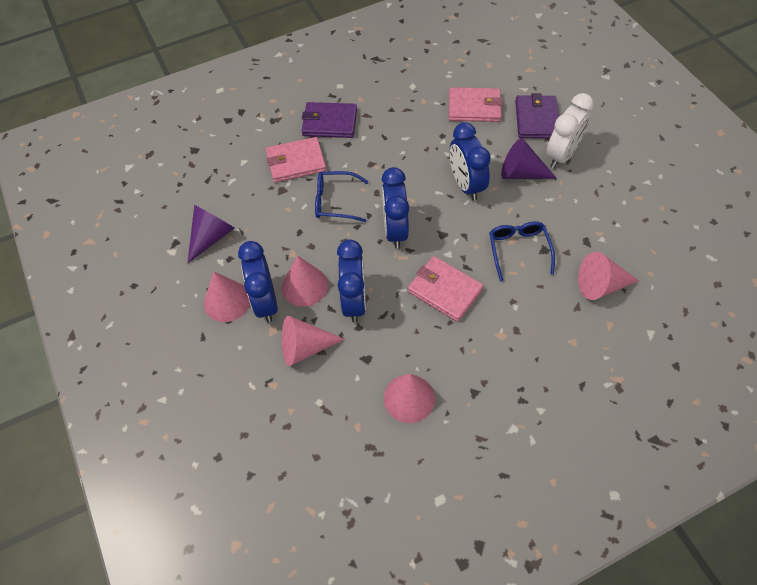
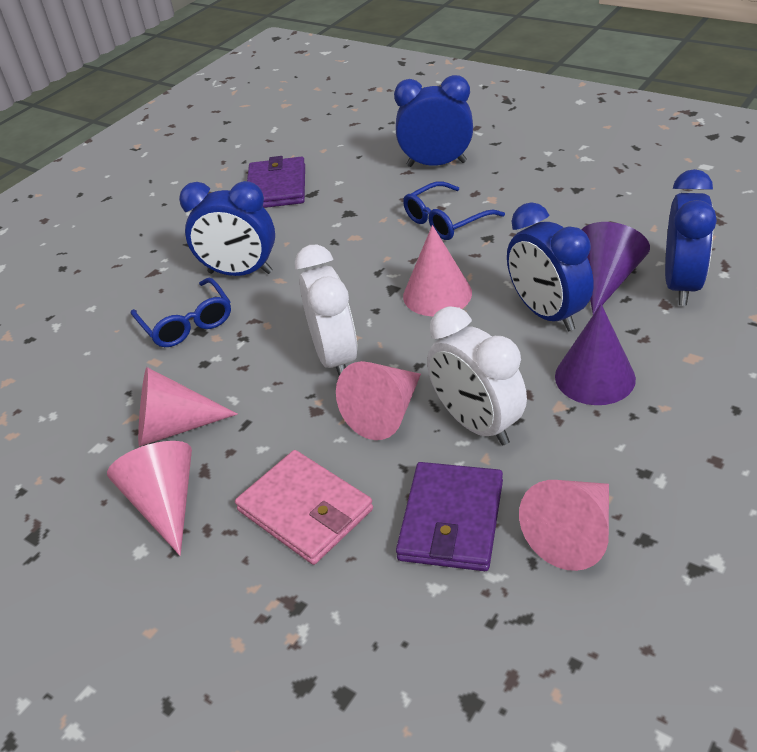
pink wallet: 3 -> 1
white clock: 1 -> 2

